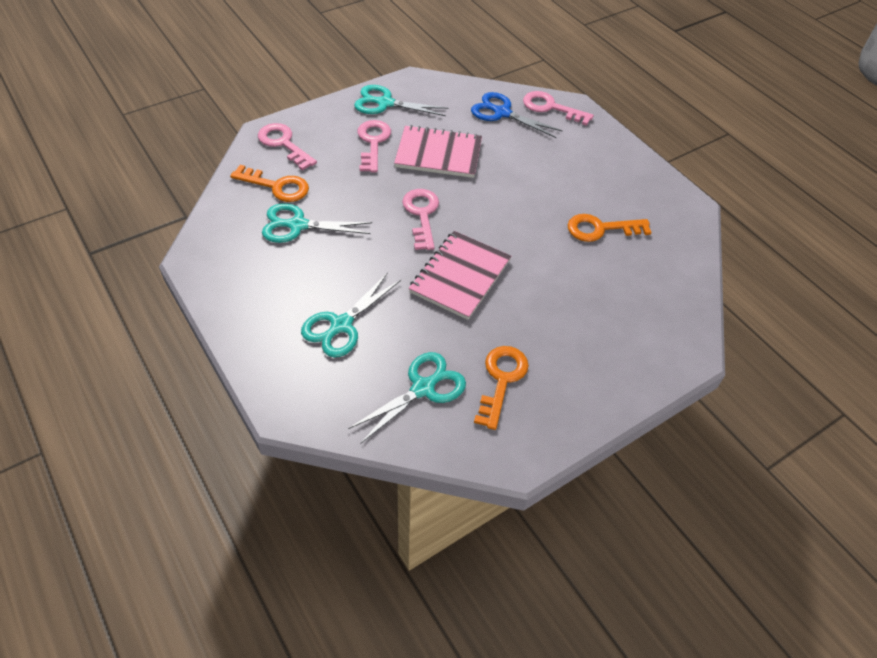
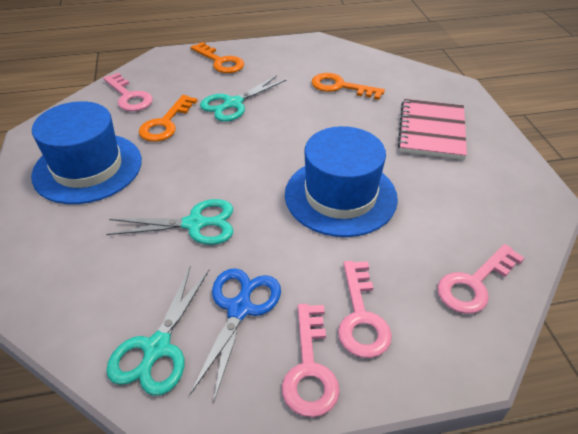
blue hat: 0 -> 2
pink notebook: 2 -> 1
turquoise scissors: 4 -> 3

